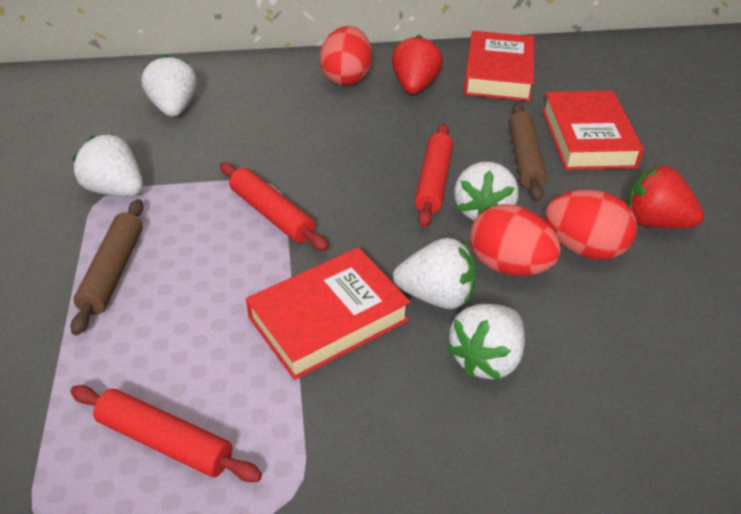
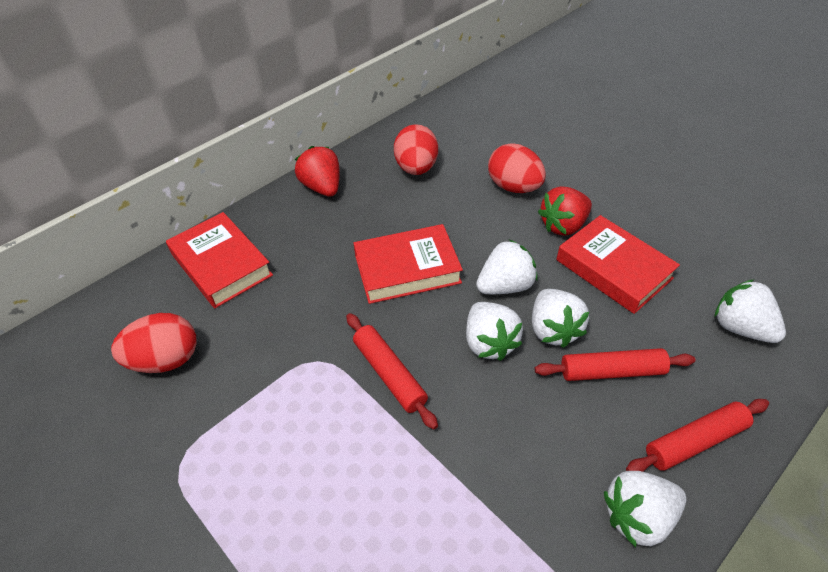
brown rolling pin: 2 -> 0

